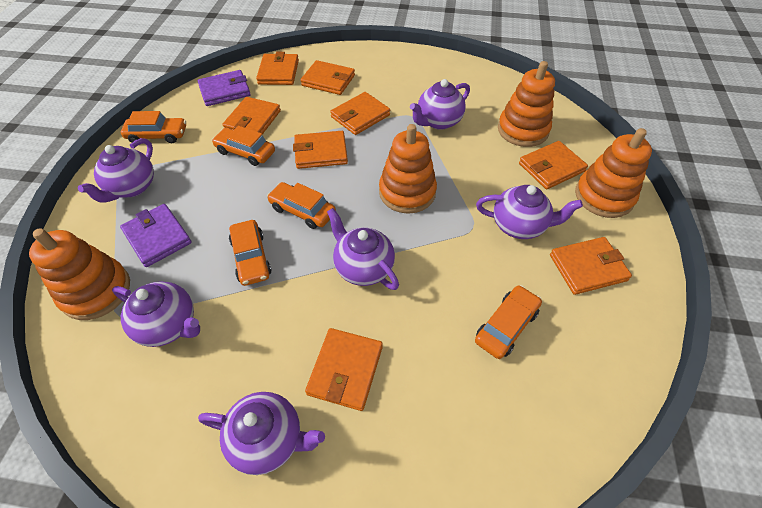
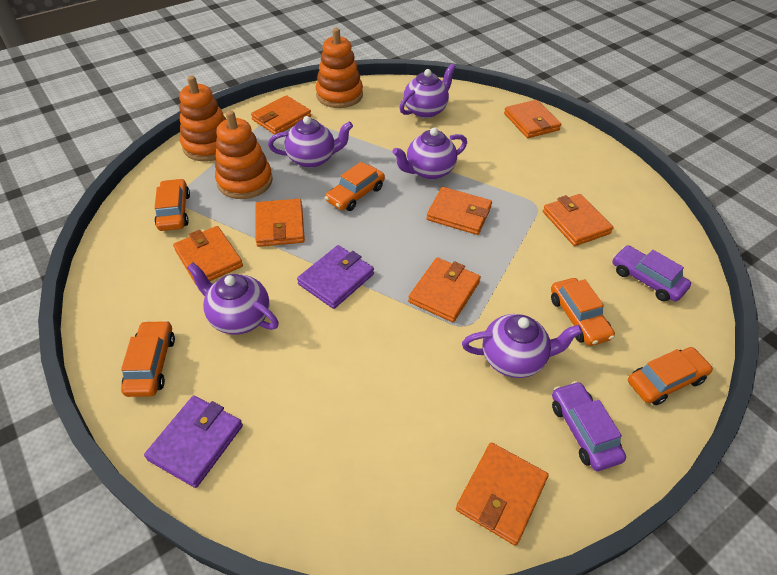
orange stacking toy: 4 -> 3
purple car: 0 -> 2
purple teapot: 6 -> 5

